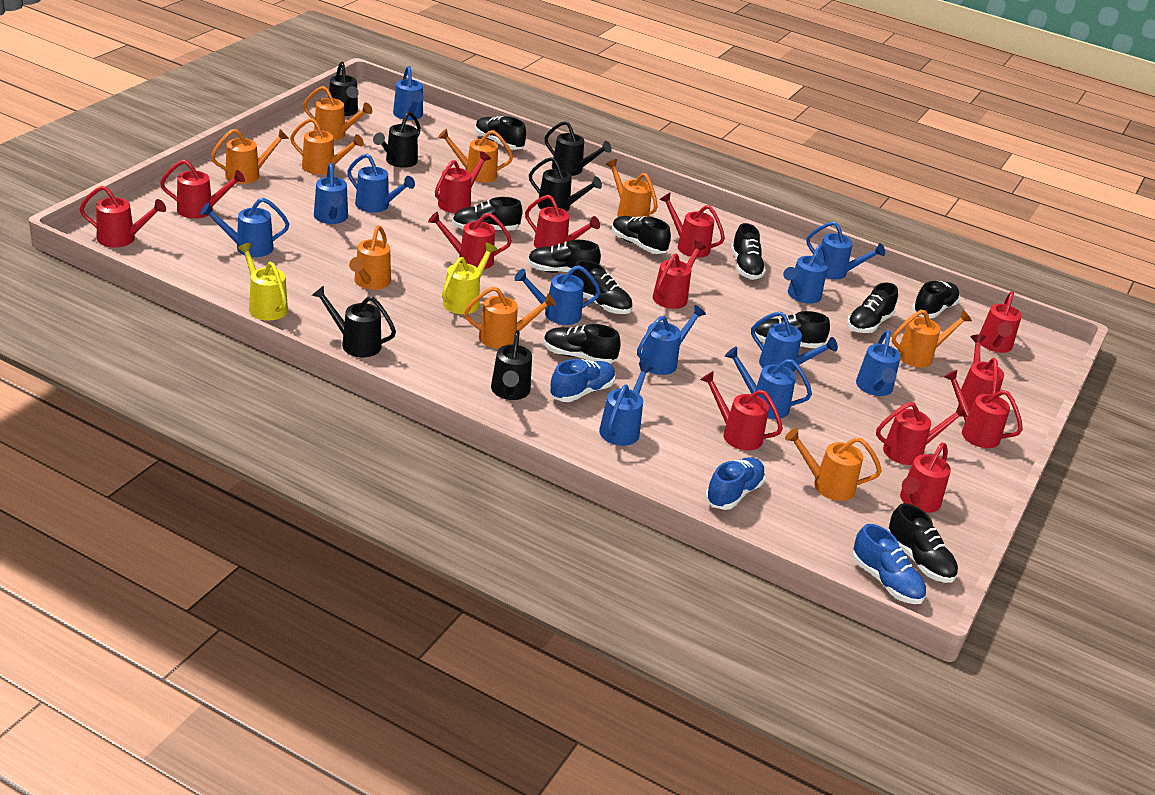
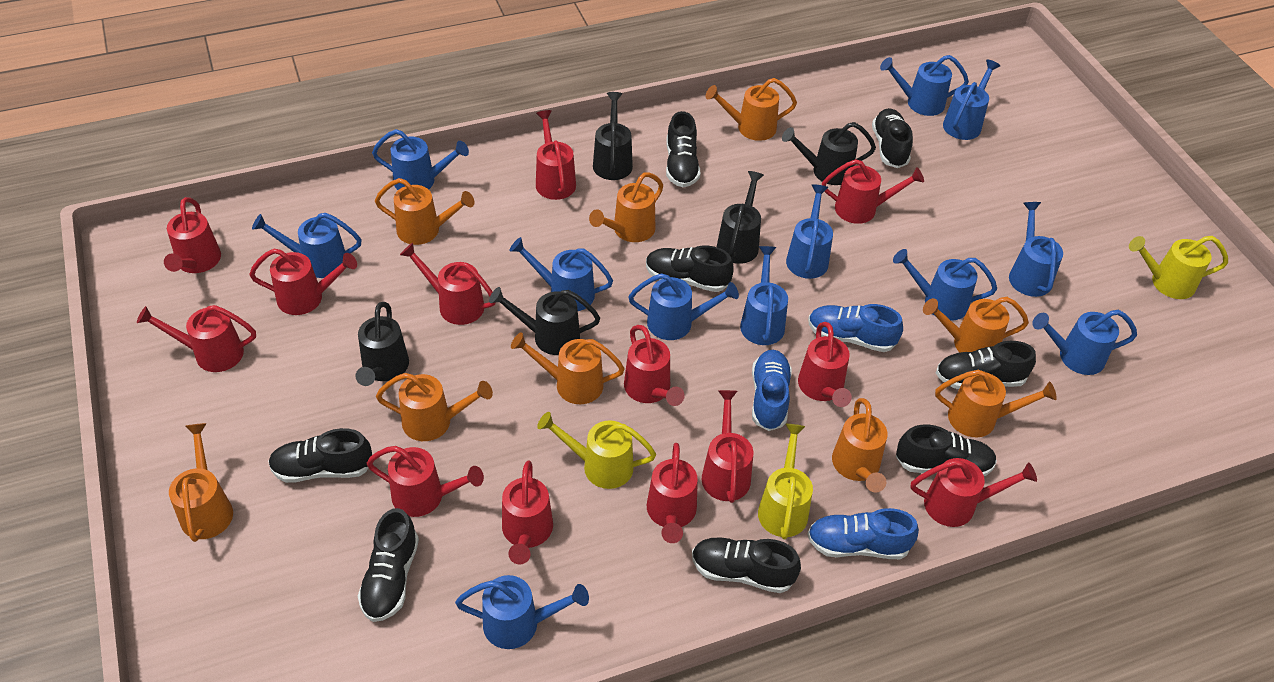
black shoe: 11 -> 8
black watering can: 6 -> 5
yellow watering can: 2 -> 3

